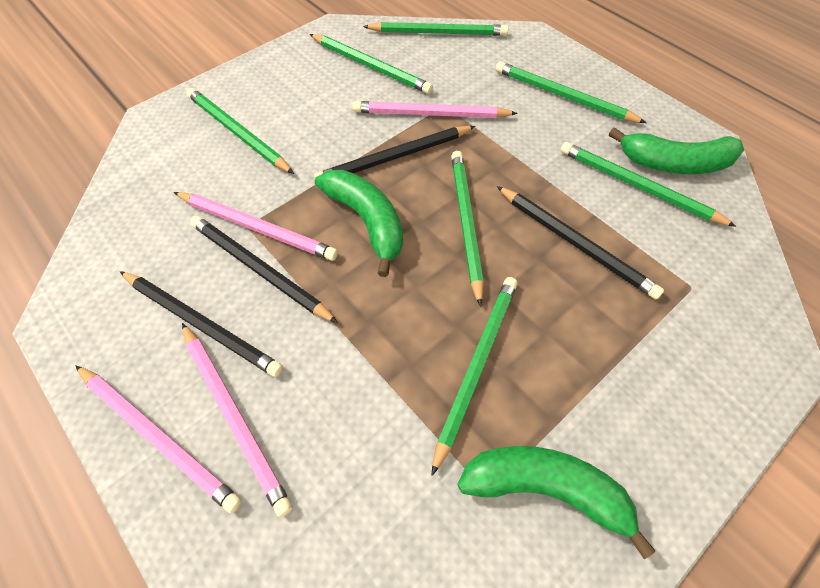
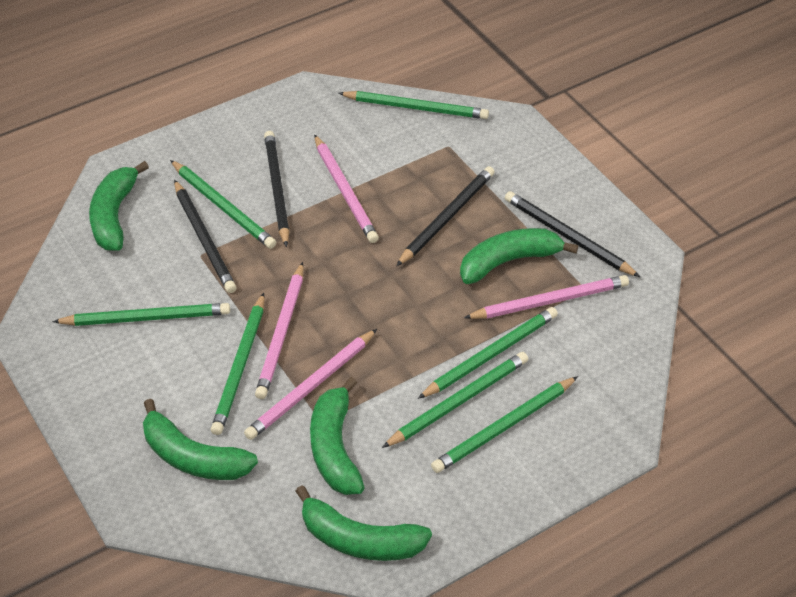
green banana: 3 -> 5

